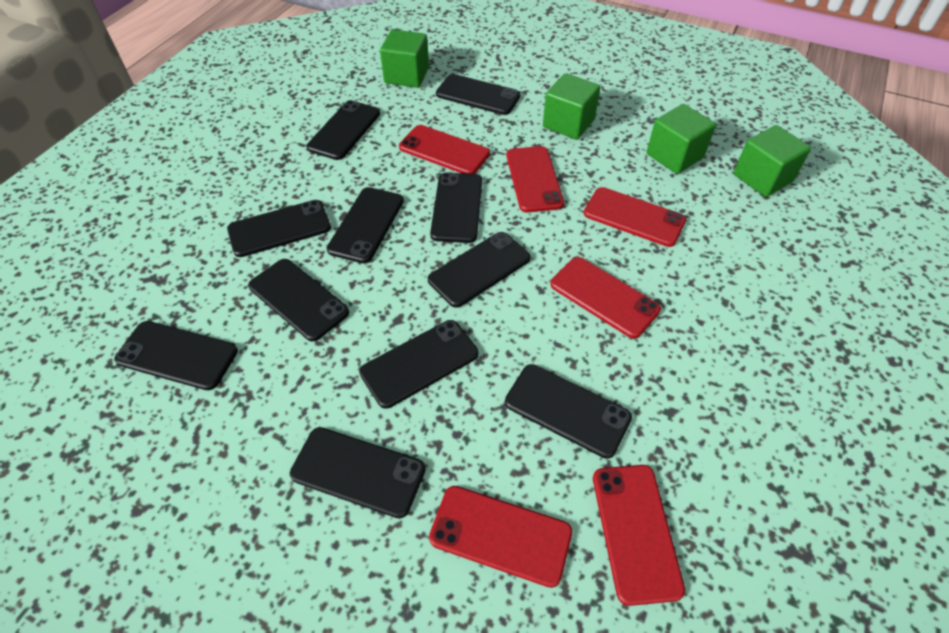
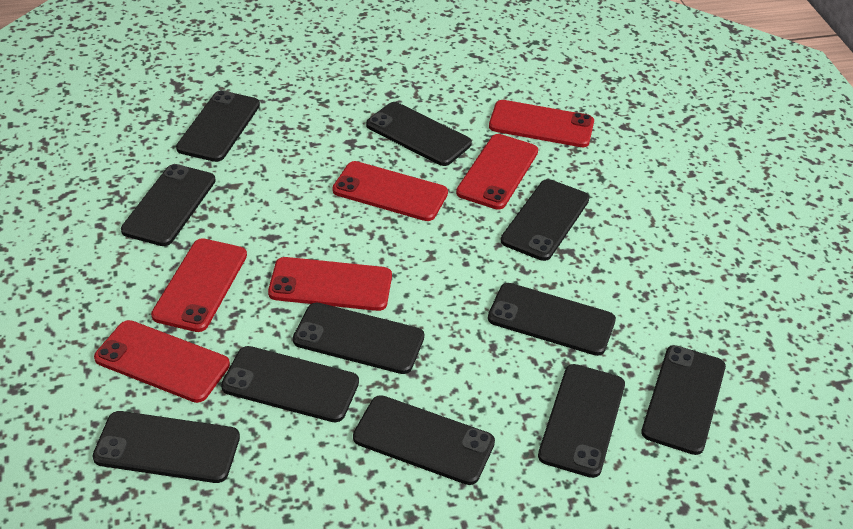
green cube: 4 -> 0

